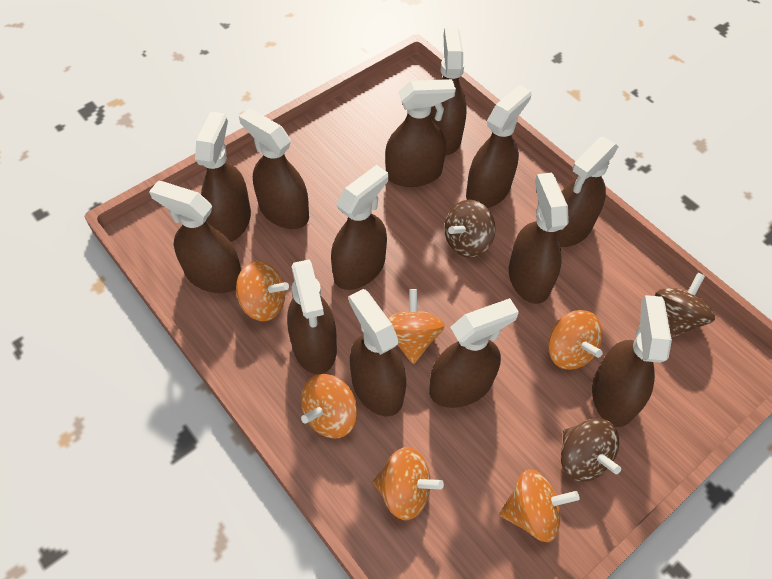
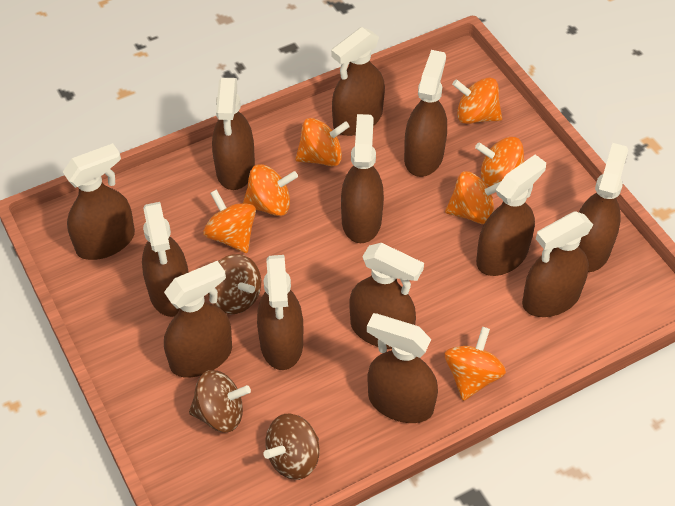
orange spinning top: 6 -> 7

